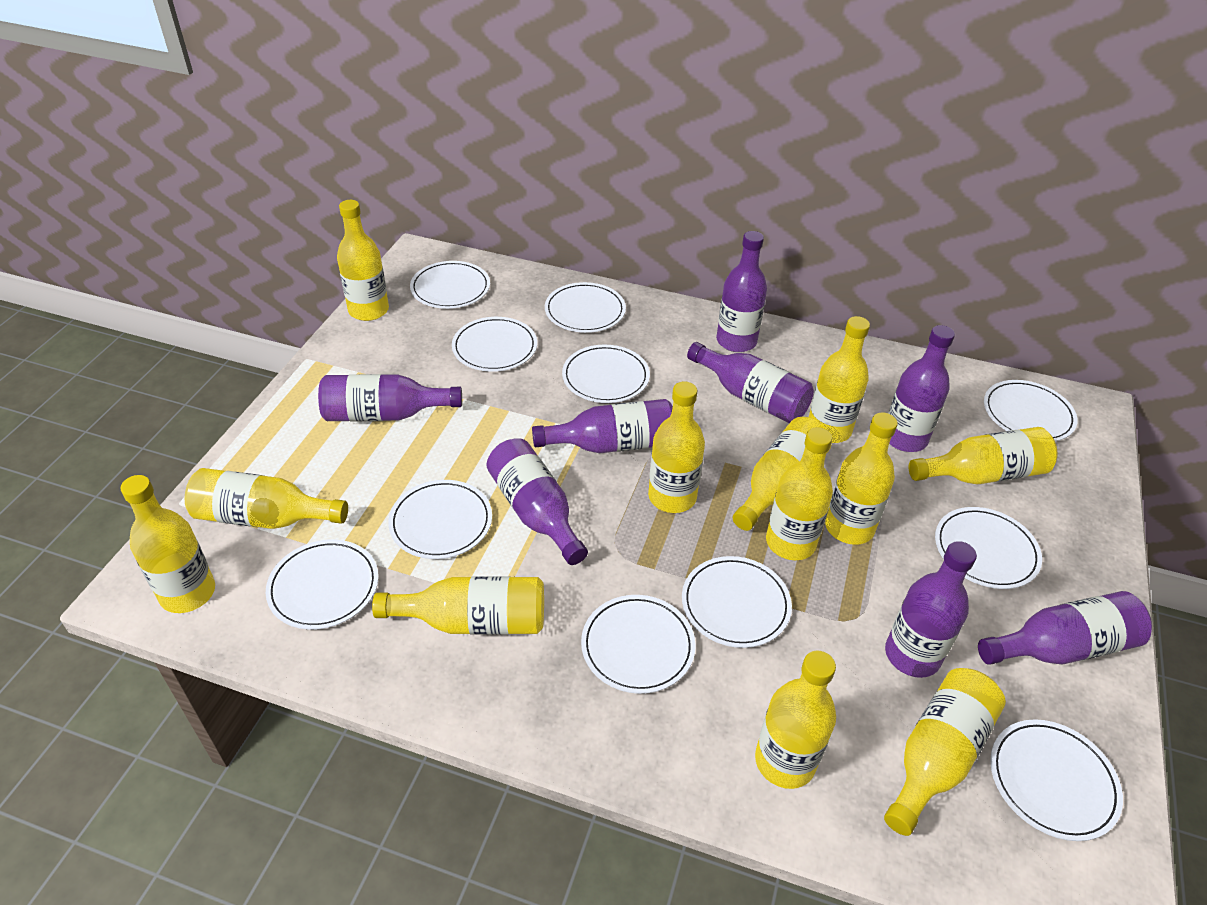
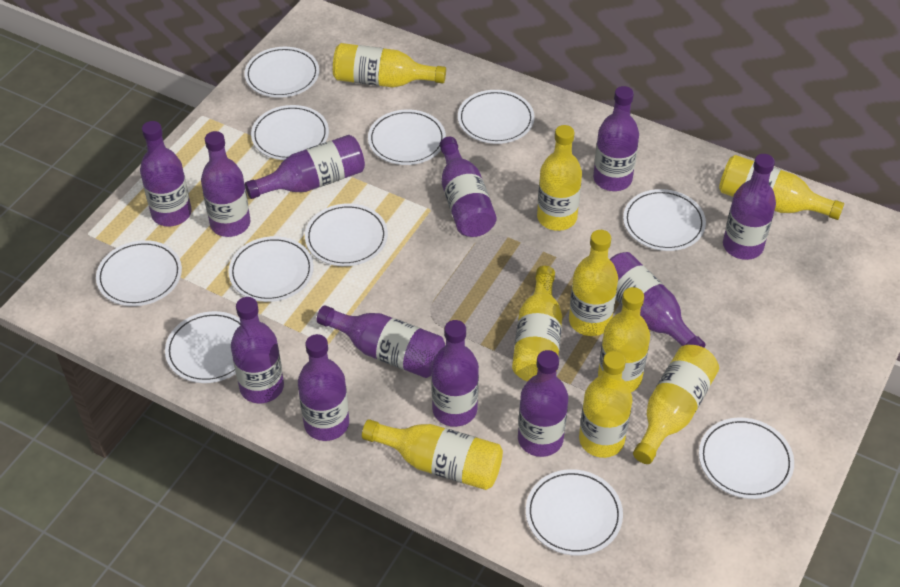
purple bottle: 8 -> 12
yellow bottle: 12 -> 9

